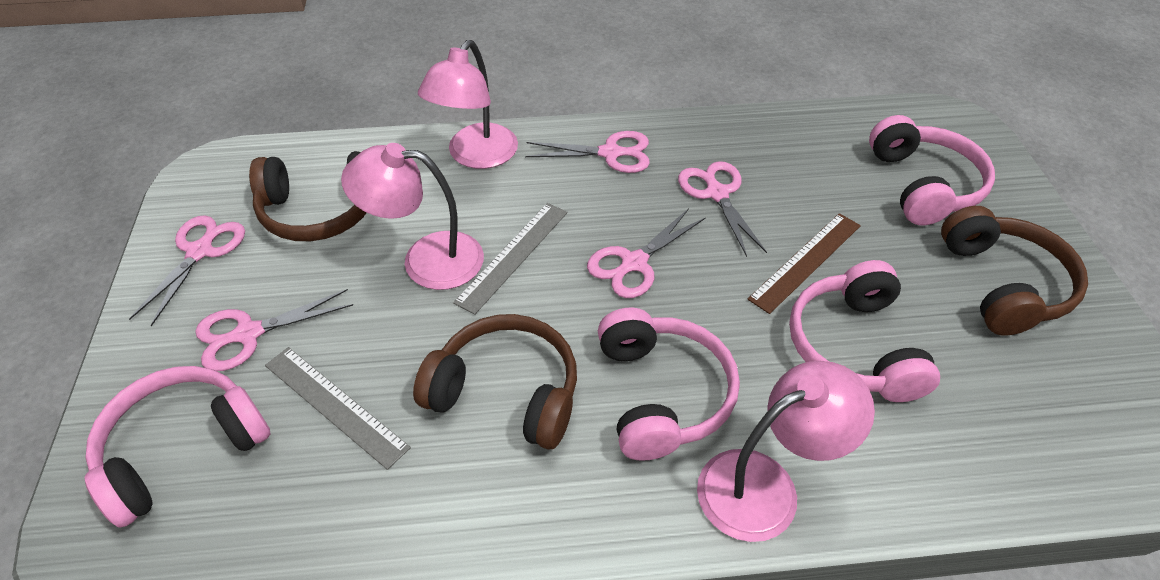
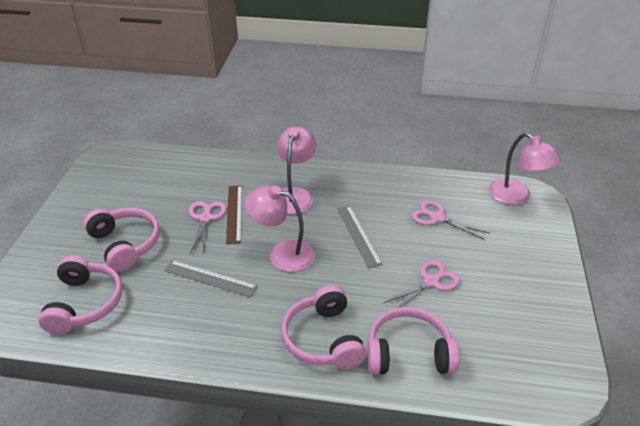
brown headphones: 3 -> 0
pink scissors: 5 -> 3

